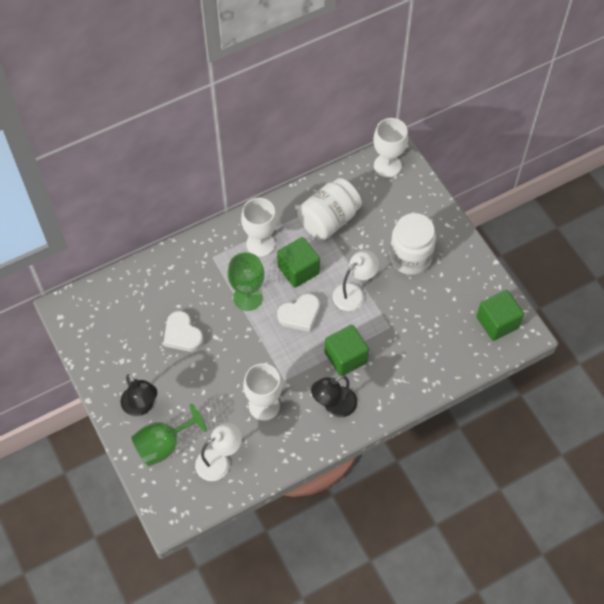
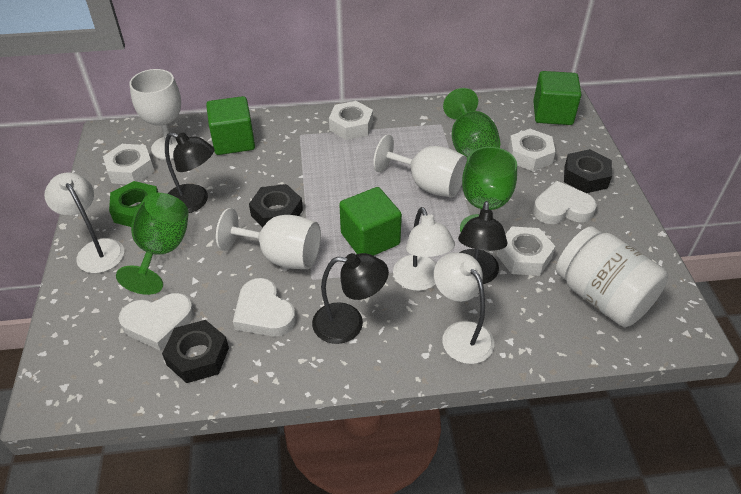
black lamp: 2 -> 3
black nut: 0 -> 3
green goblet: 2 -> 3
green nut: 0 -> 1
white heart: 2 -> 3
white jar: 2 -> 1
white lamp: 2 -> 3
white nut: 0 -> 4

